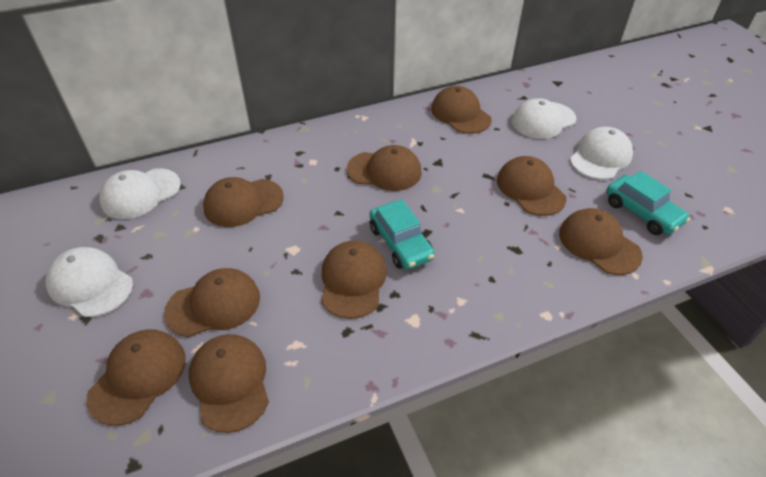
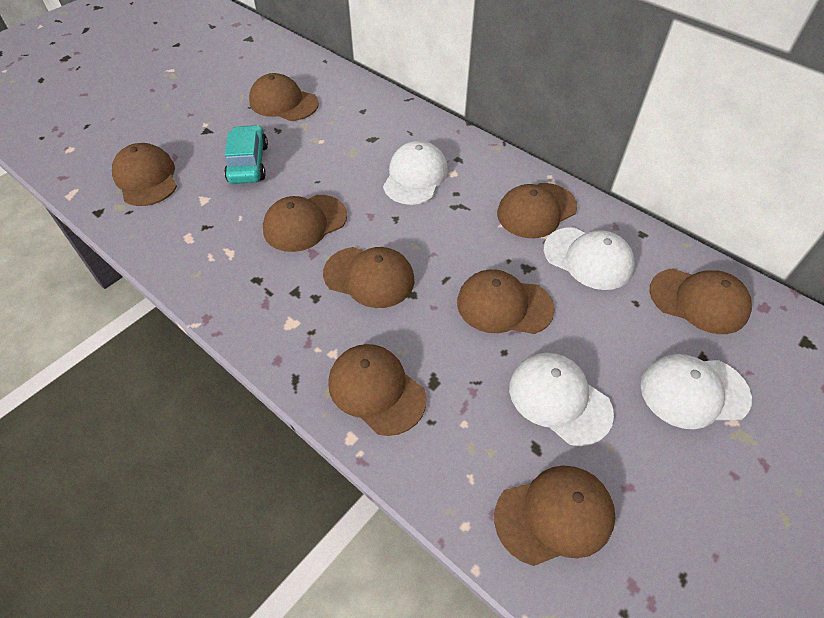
turquoise car: 2 -> 1

